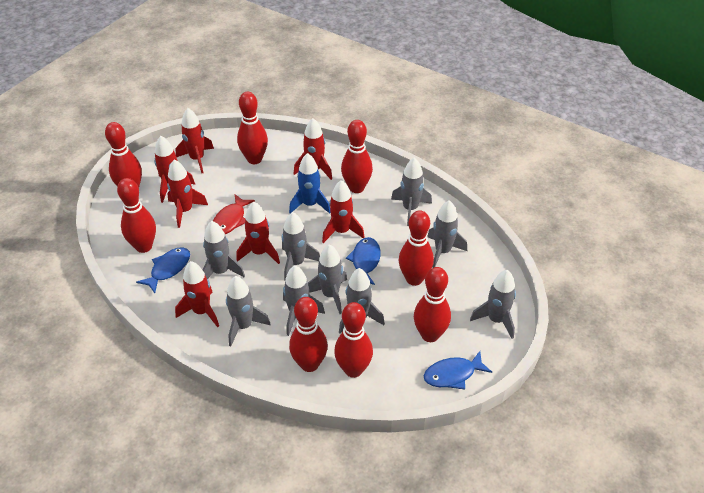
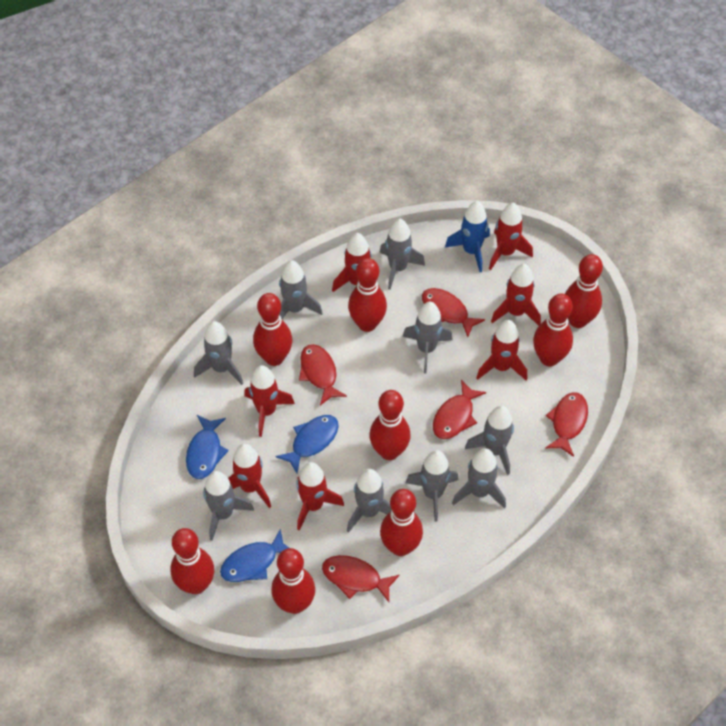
red fish: 1 -> 5

